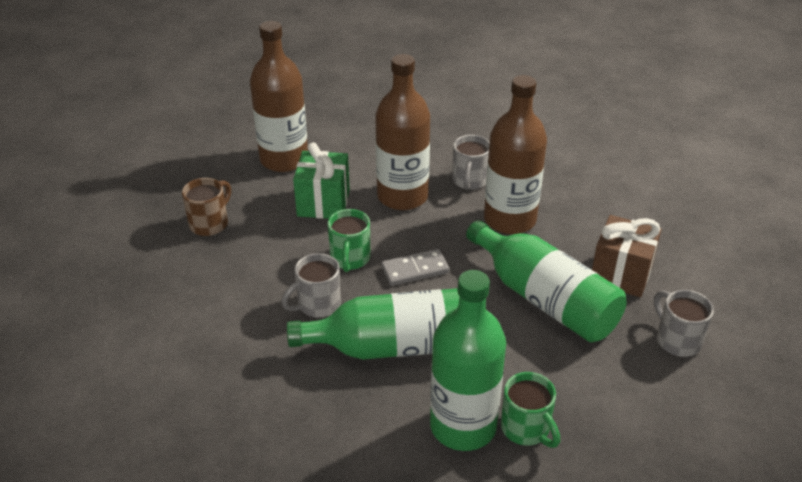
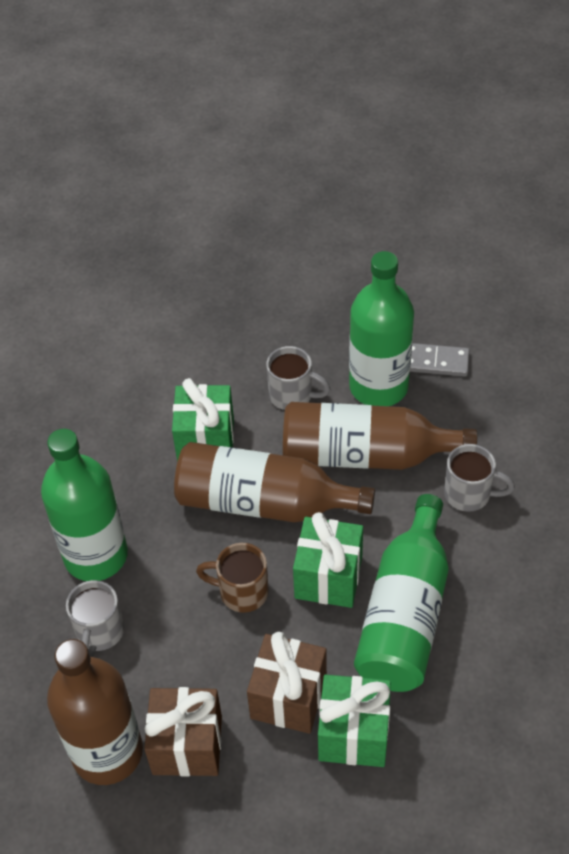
brown gift: 1 -> 2
green gift: 1 -> 3
green mug: 2 -> 0

